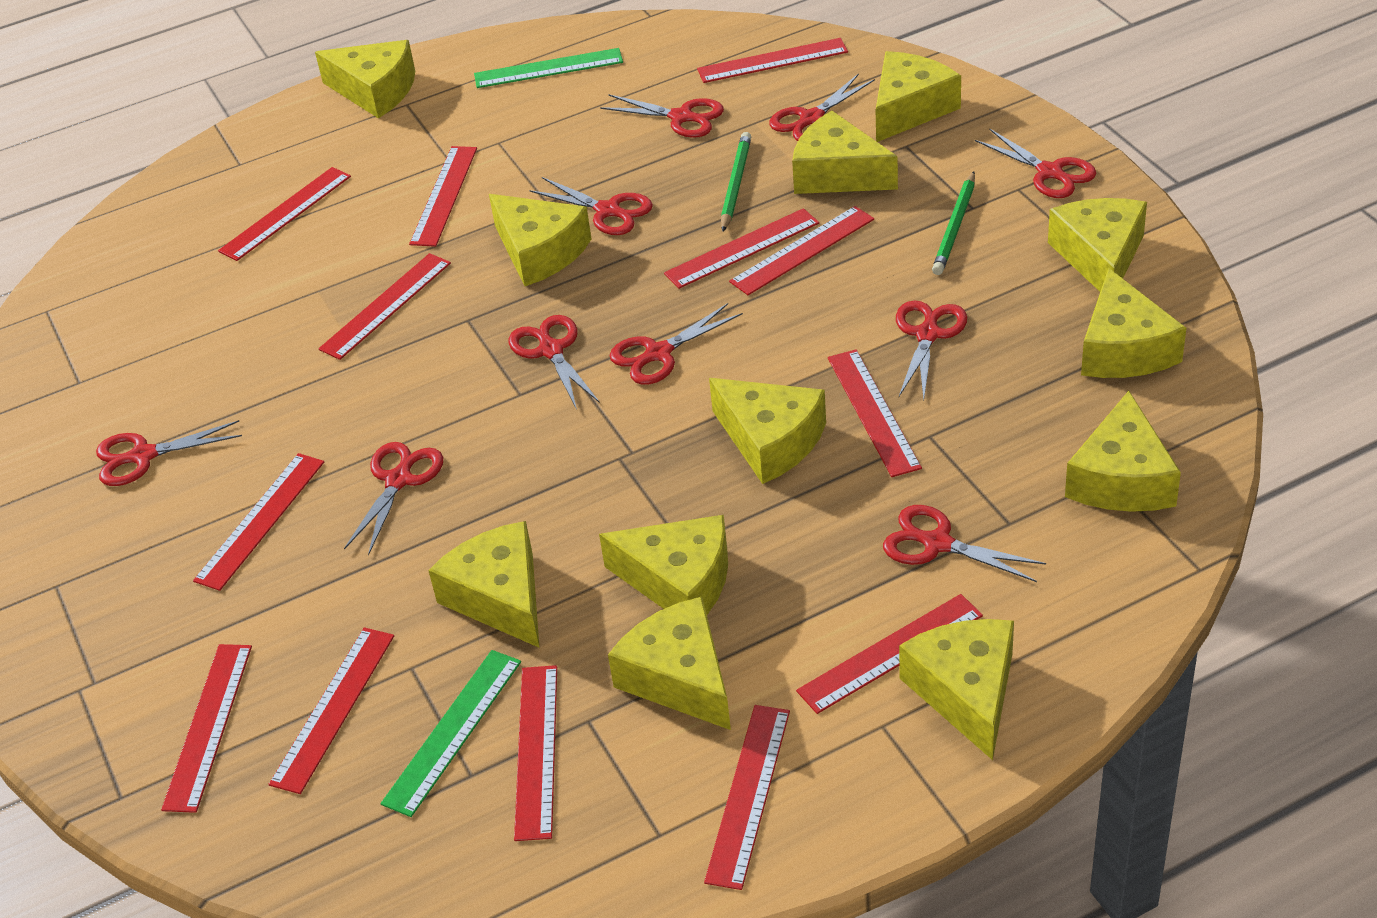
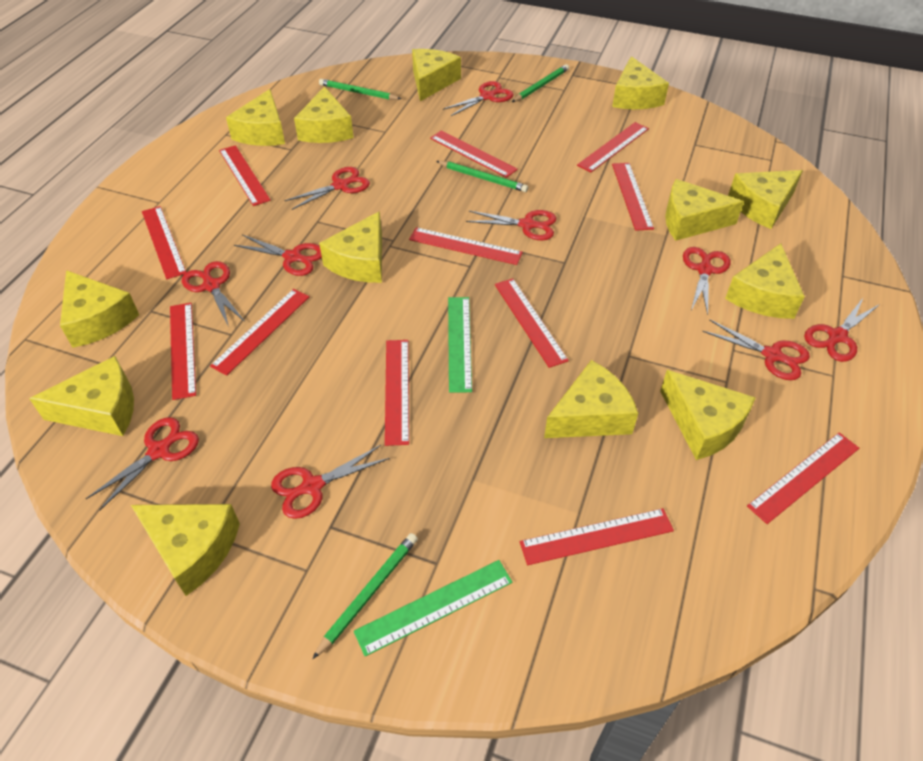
green pencil: 2 -> 4
red ruler: 13 -> 12
yellow cheese: 12 -> 13

